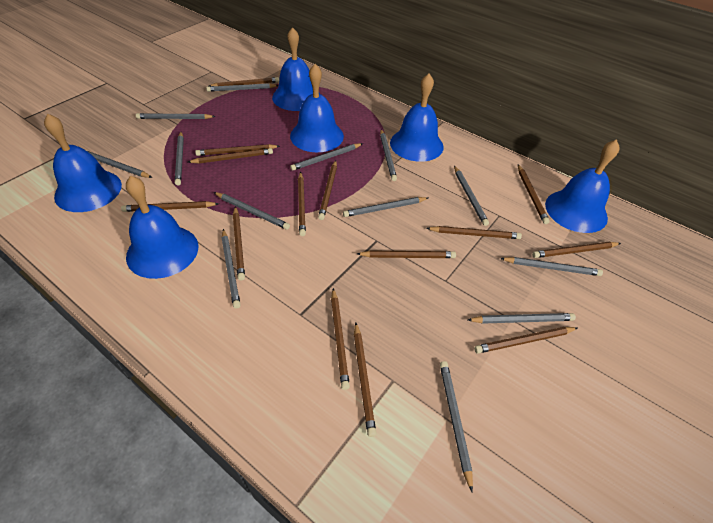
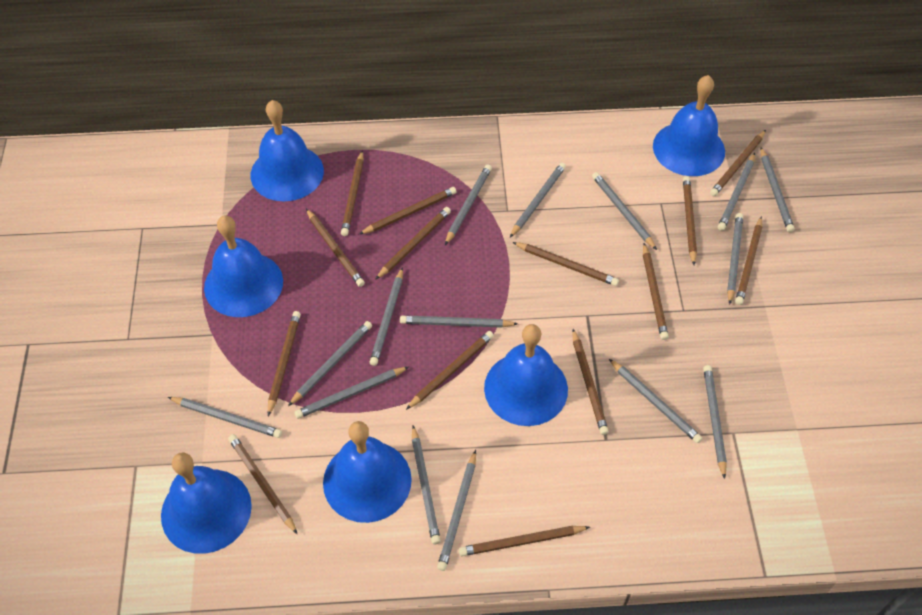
grey pencil: 13 -> 15

